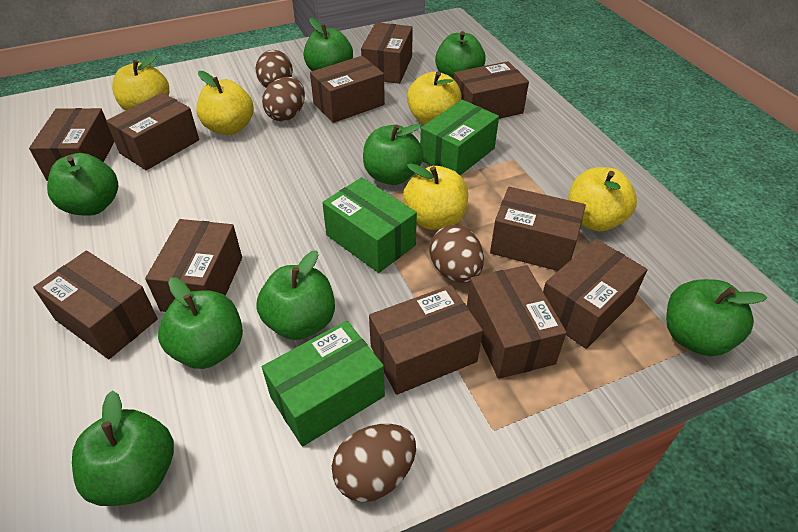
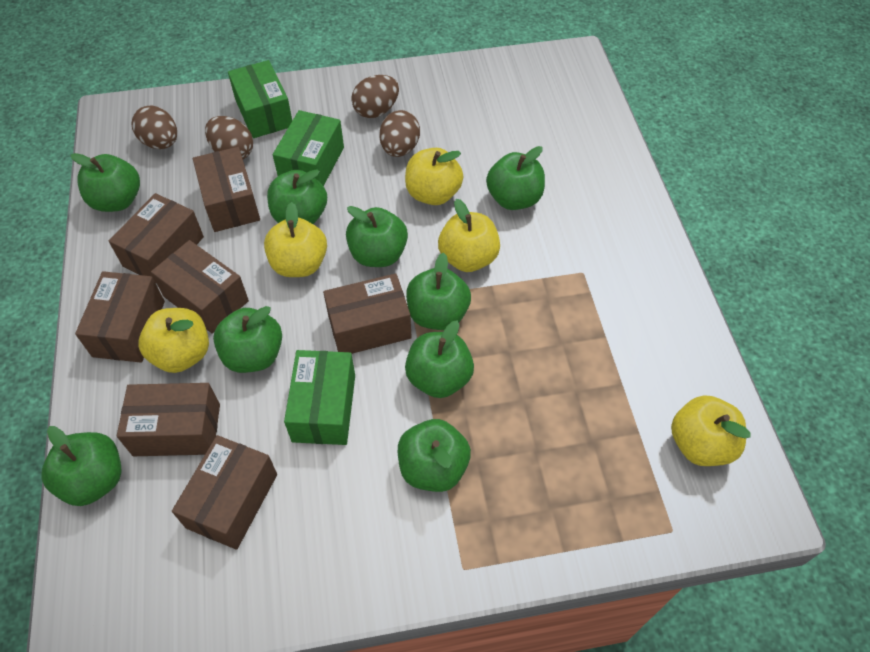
brown box: 11 -> 7
green apple: 8 -> 9

